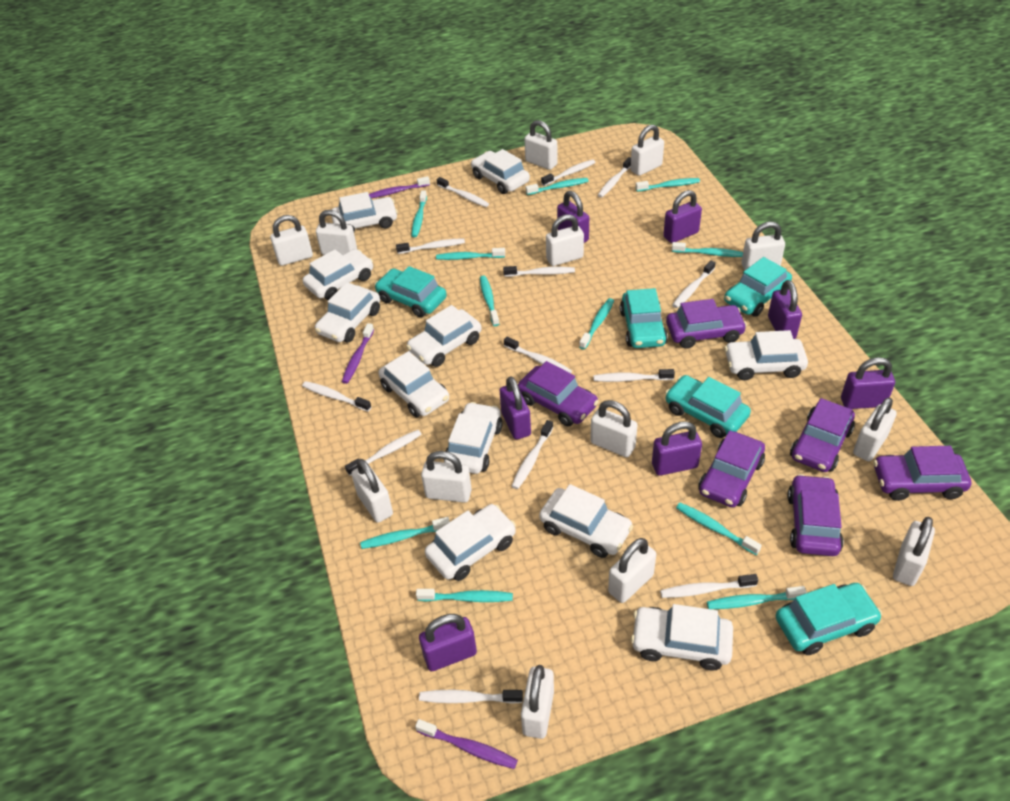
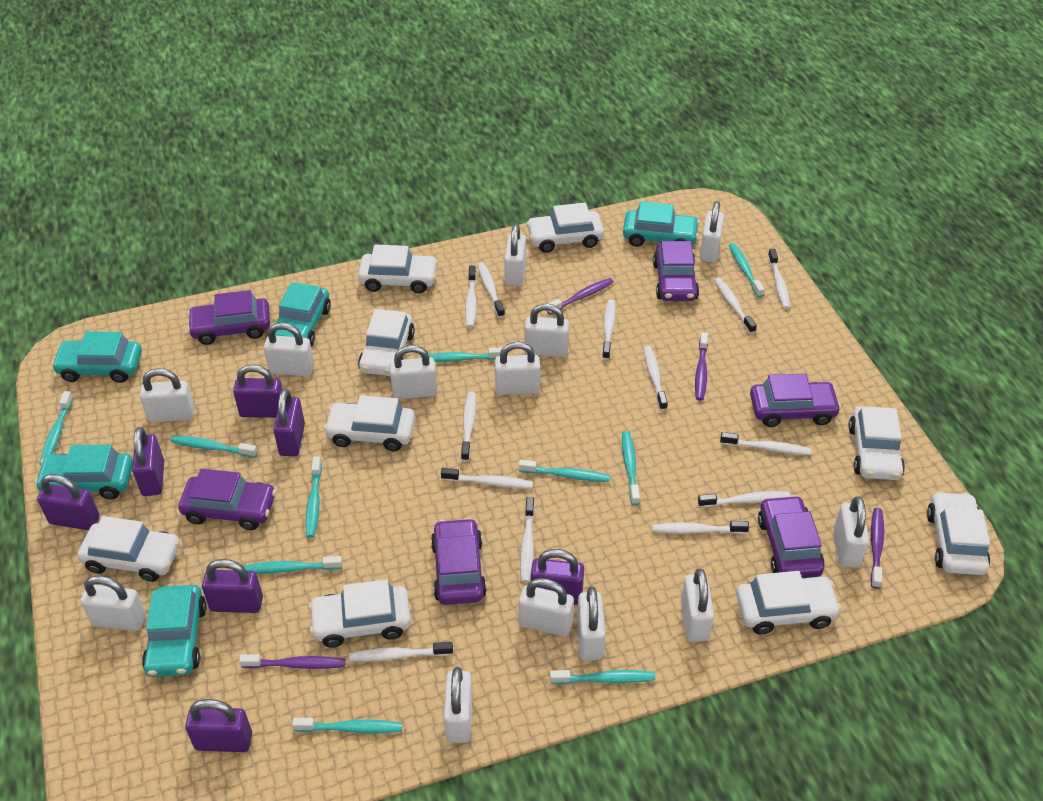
purple toothbrush: 3 -> 4
turquoise toothbrush: 11 -> 10
white car: 11 -> 9

